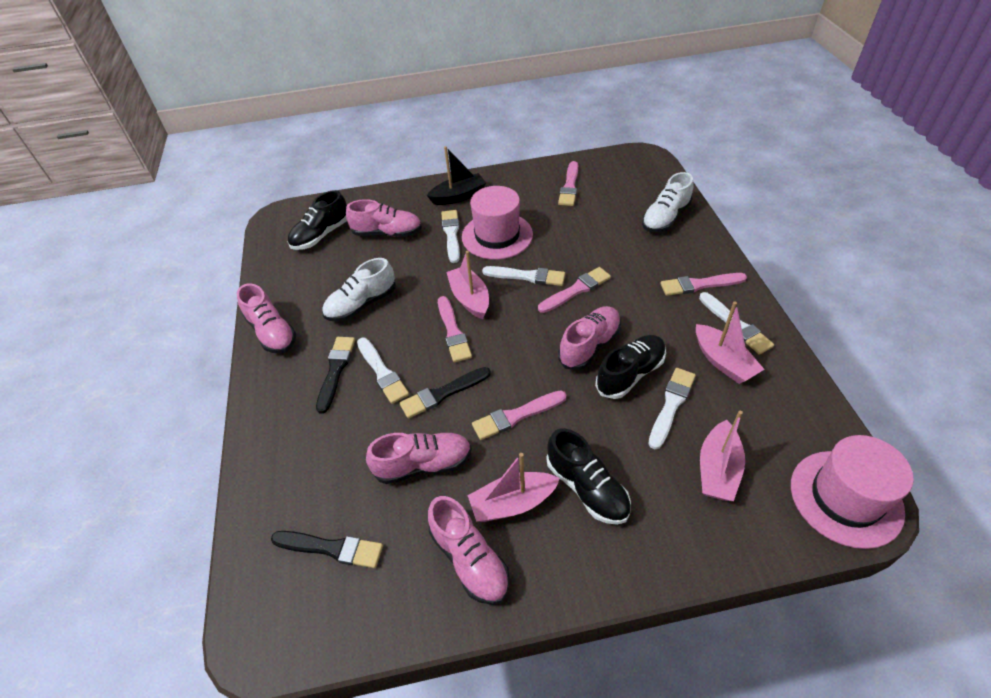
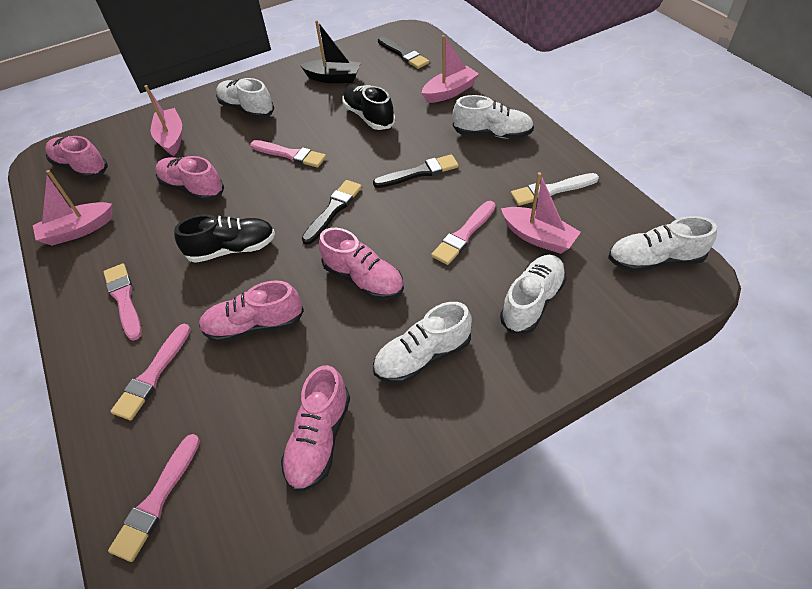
black shoe: 3 -> 2
pink hat: 2 -> 0
white brush: 5 -> 1
white shoe: 2 -> 5

